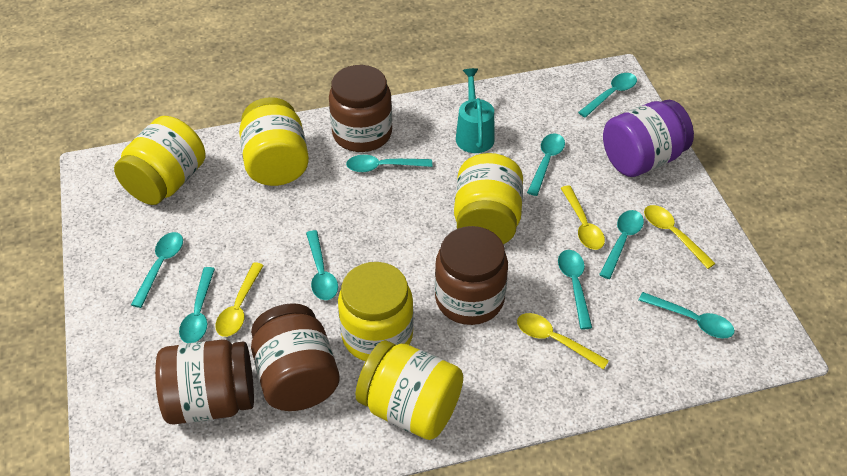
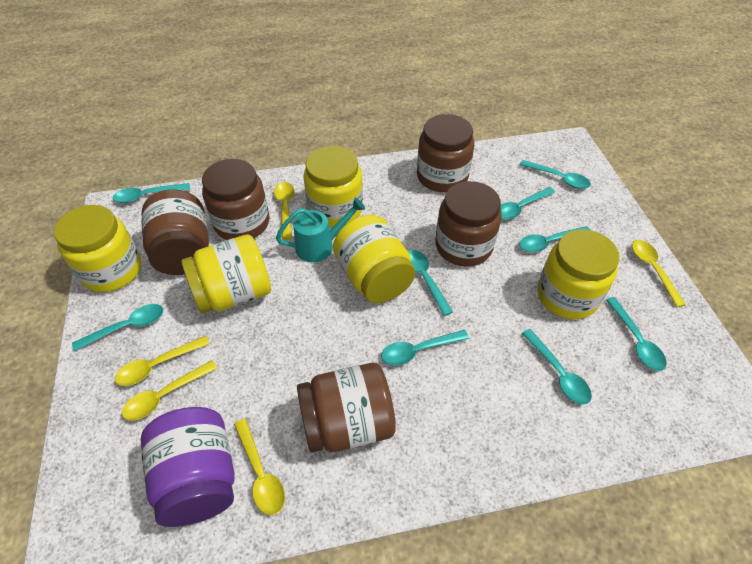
brown jar: 4 -> 5
yellow spoon: 4 -> 5

